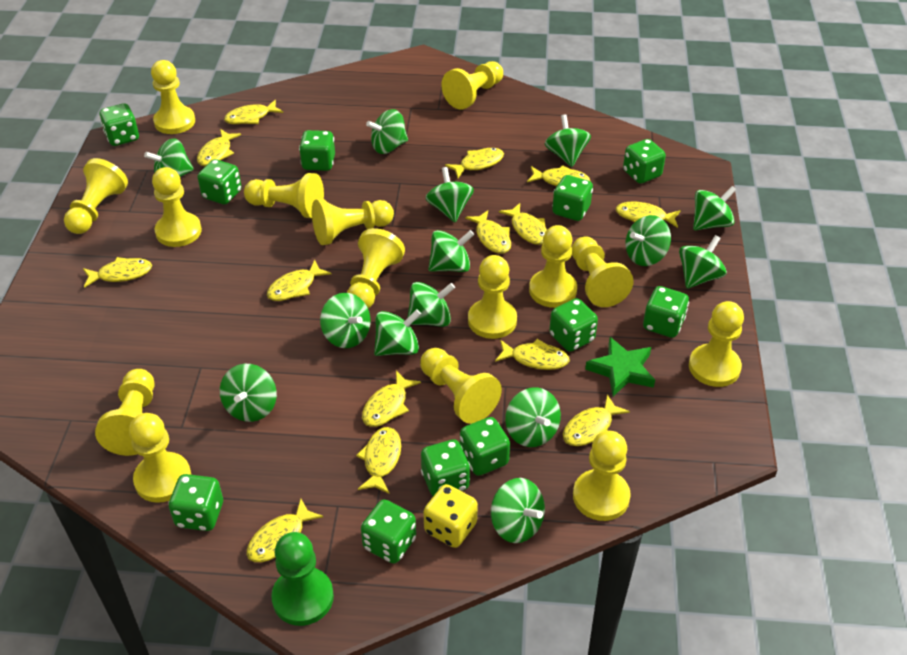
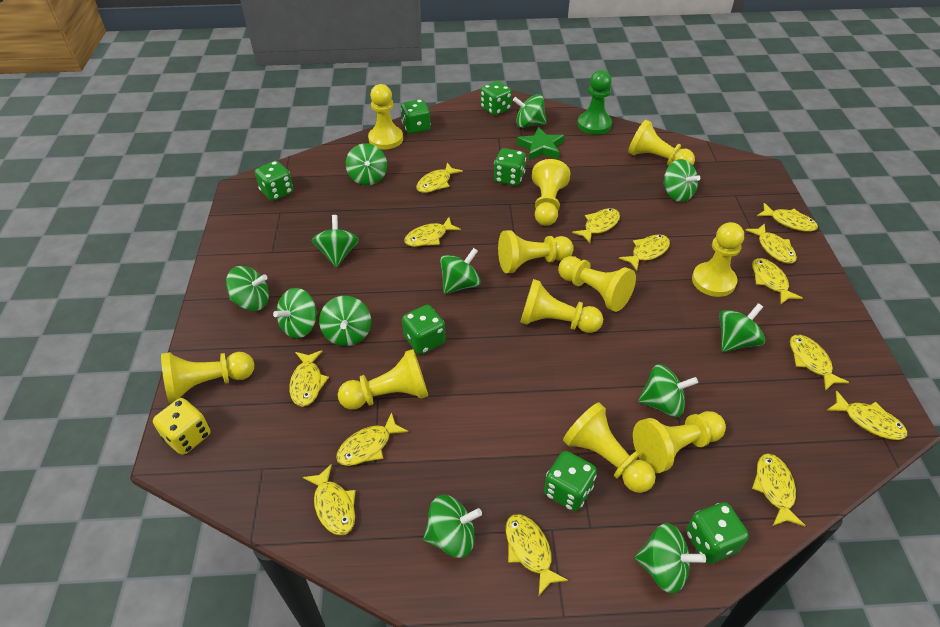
green dice: 11 -> 7
green spinning top: 14 -> 12
yellow pawn: 15 -> 11

